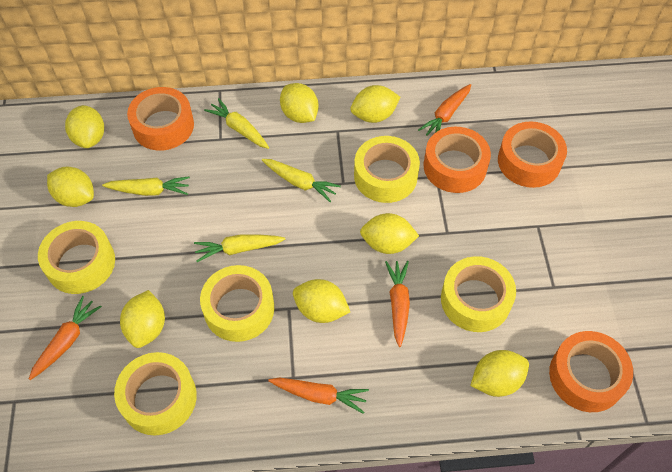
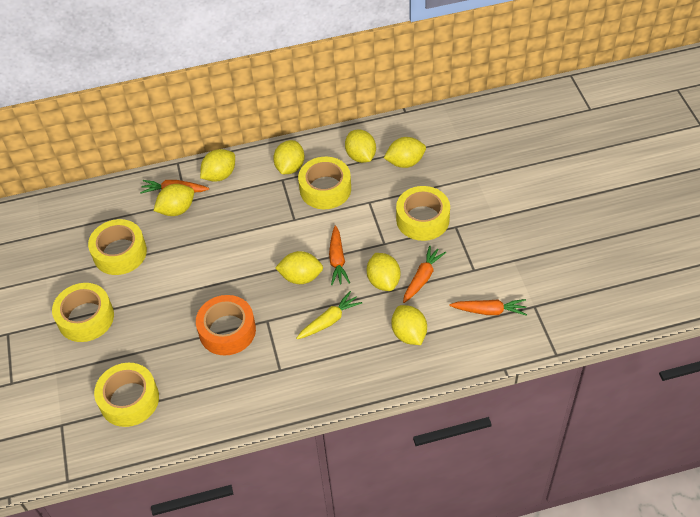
orange tape: 4 -> 1
yellow carrot: 4 -> 1

